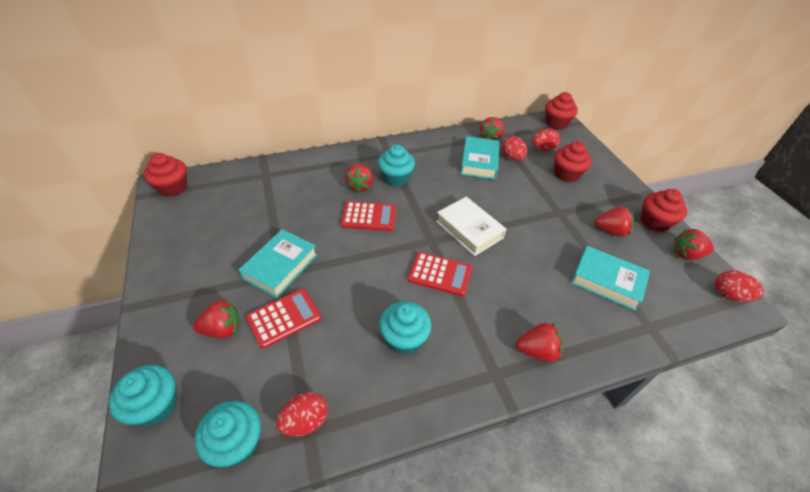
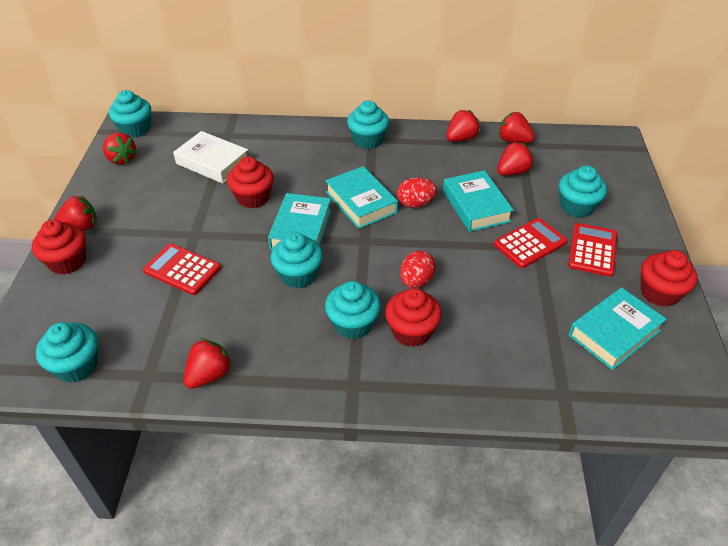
red egg: 4 -> 2
turquoise book: 3 -> 4
turquoise cupcake: 4 -> 6

